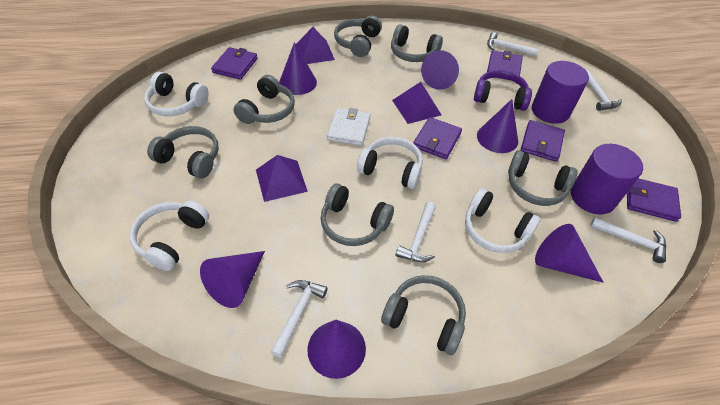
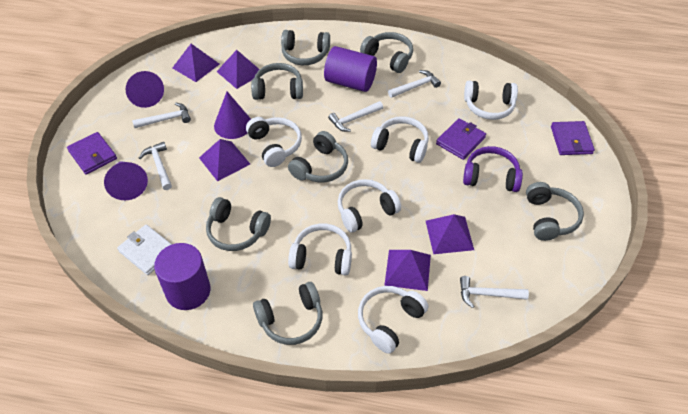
purple cone: 6 -> 3
purple pyramid: 3 -> 5
purple wallet: 5 -> 3
white headphones: 4 -> 6

